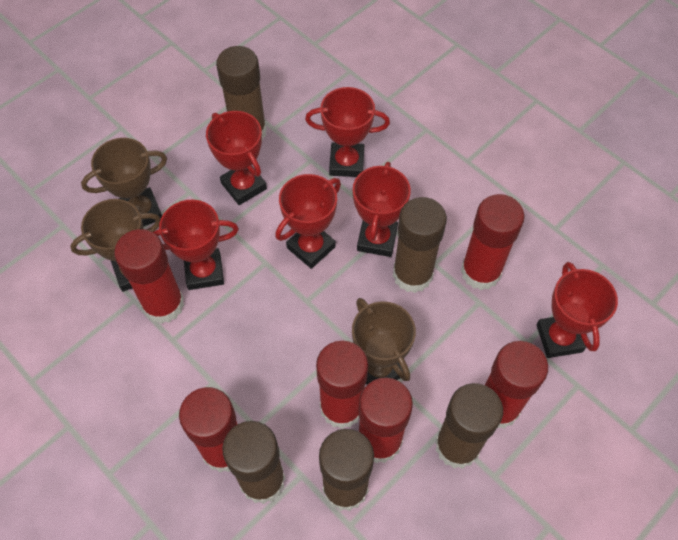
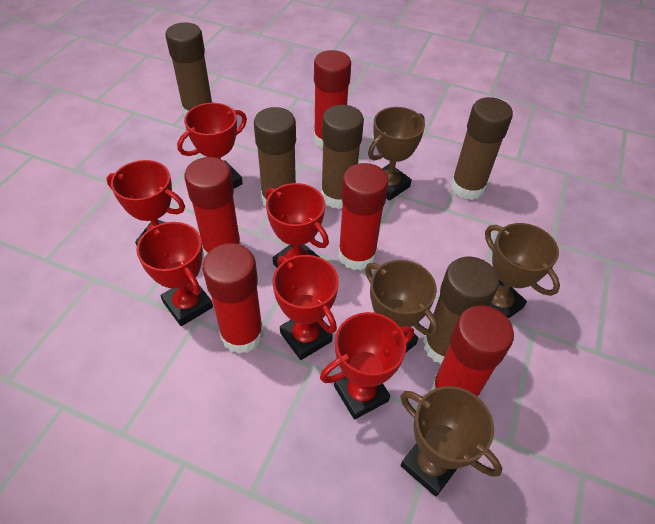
brown trophy: 3 -> 4
red glue stick: 6 -> 5

